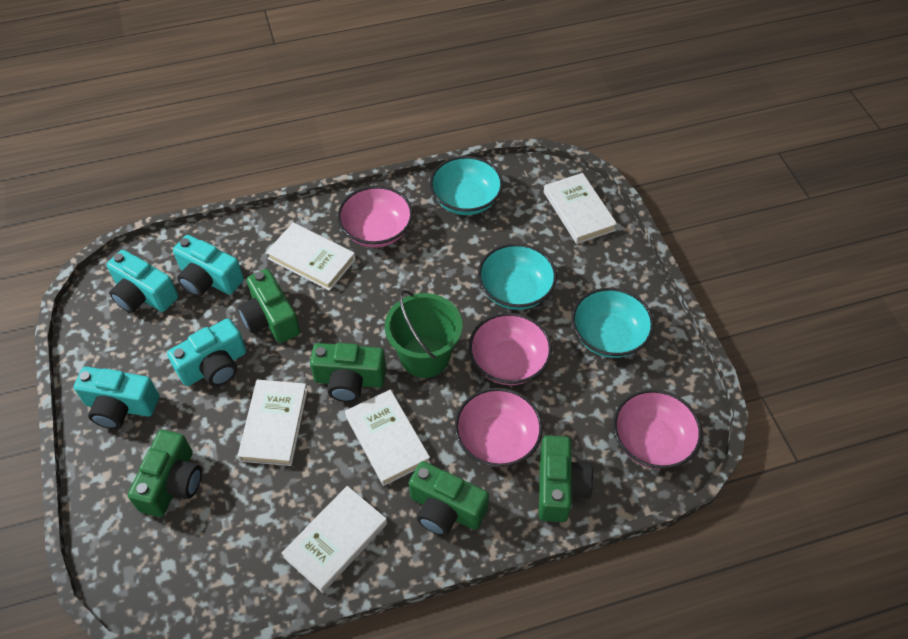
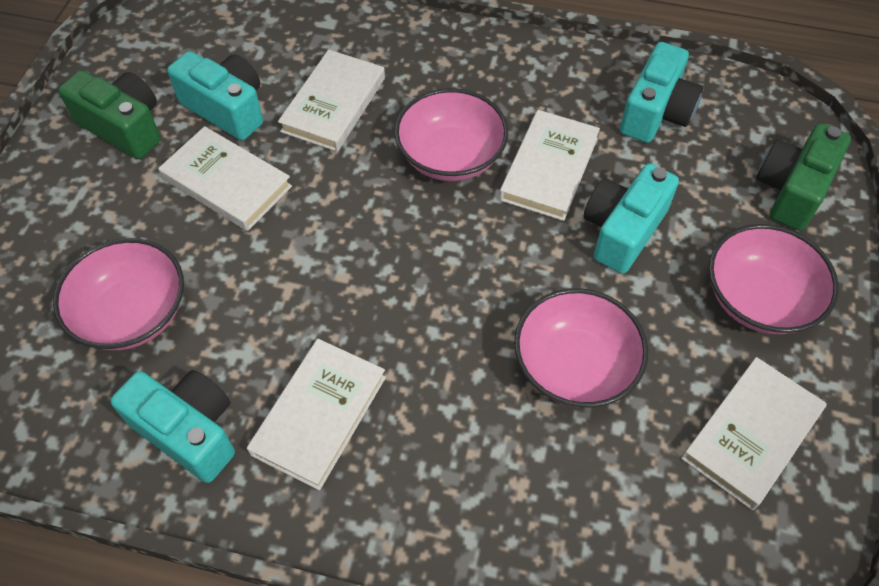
green bucket: 1 -> 0
green camera: 5 -> 2
turquoise bowl: 3 -> 0

